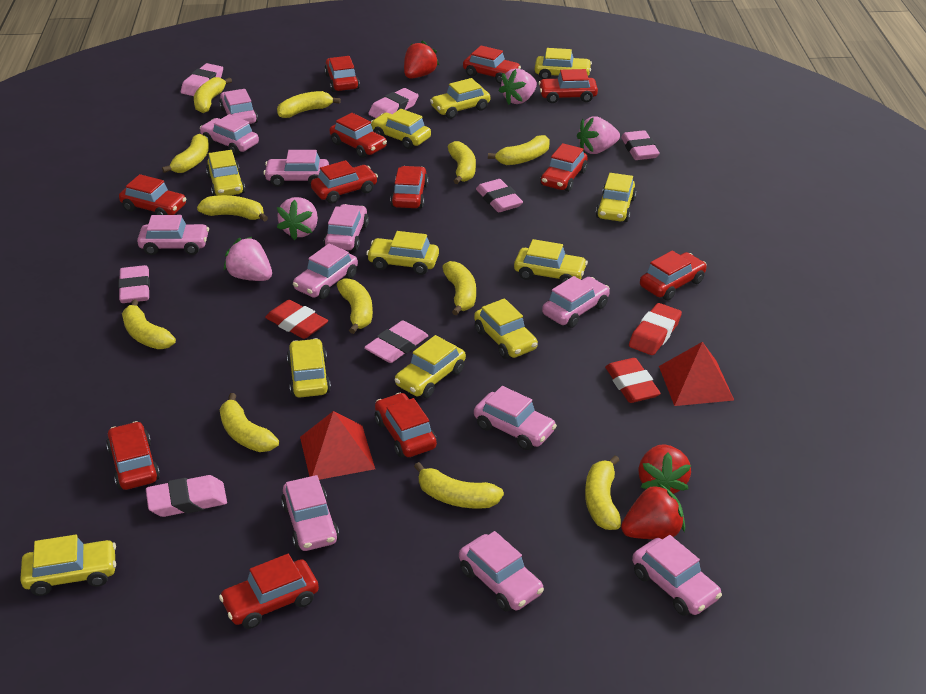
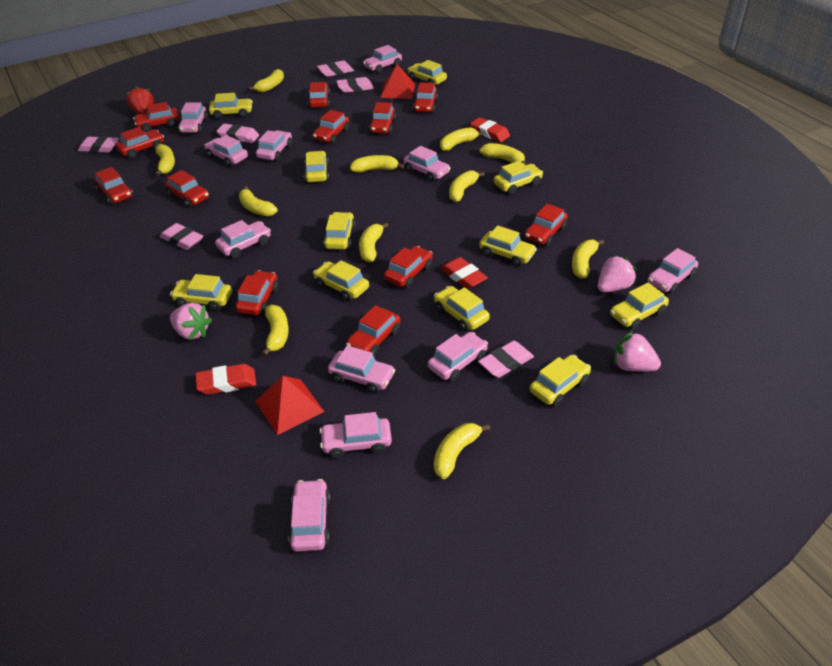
pink eraser: 7 -> 6
pink strawberry: 4 -> 3
red strawberry: 3 -> 1
yellow banana: 12 -> 11

